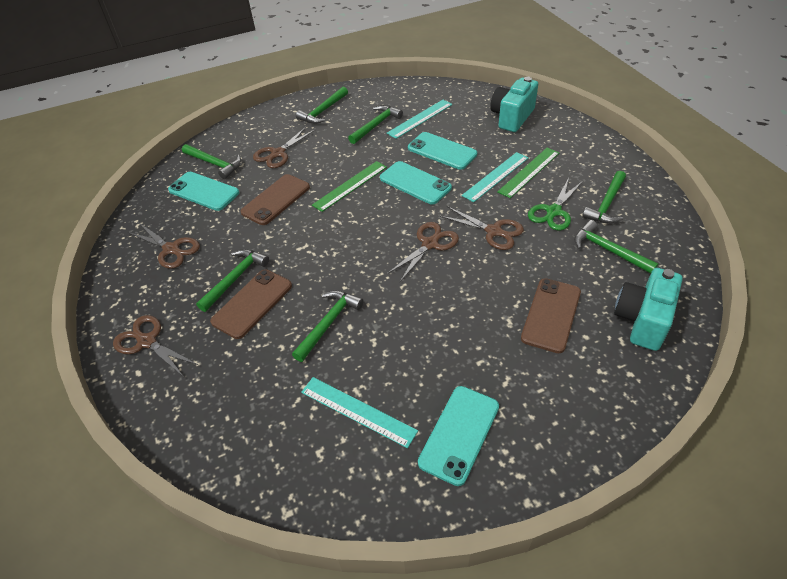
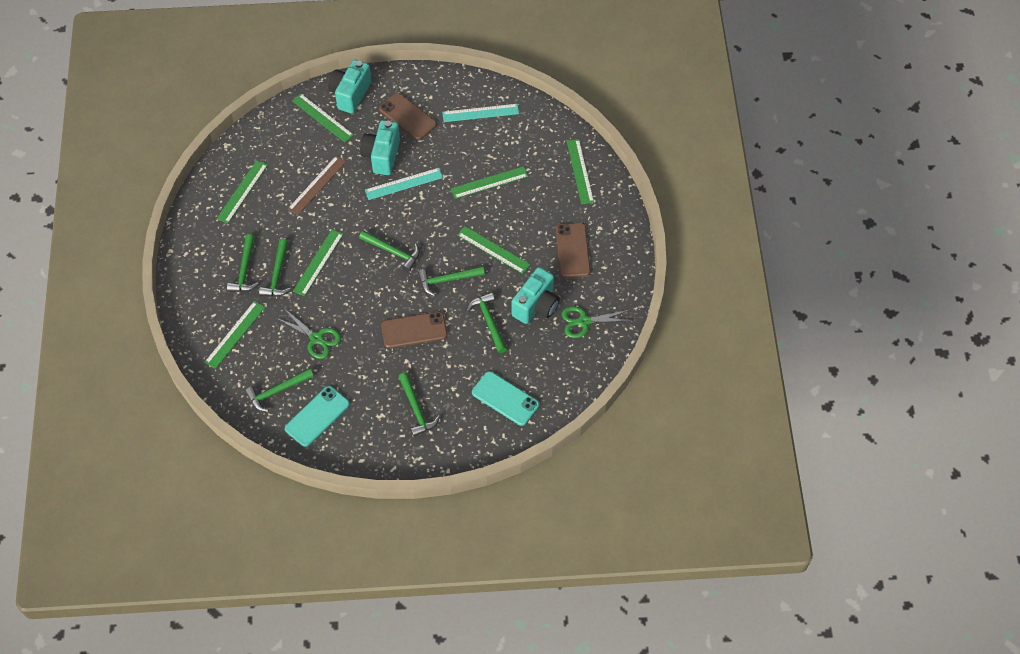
brown ruler: 0 -> 1
brown scissors: 5 -> 0
green ruler: 2 -> 7
green scissors: 1 -> 2
turquoise camera: 2 -> 3
turquoise phone: 4 -> 2
turquoise ruler: 3 -> 2

